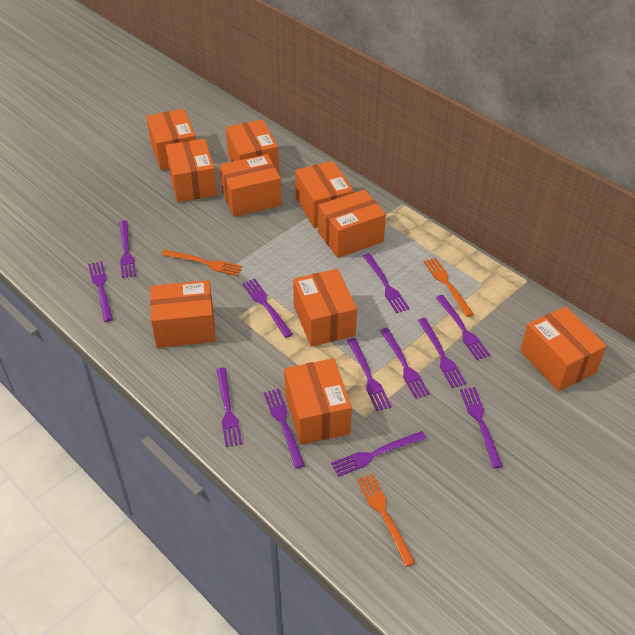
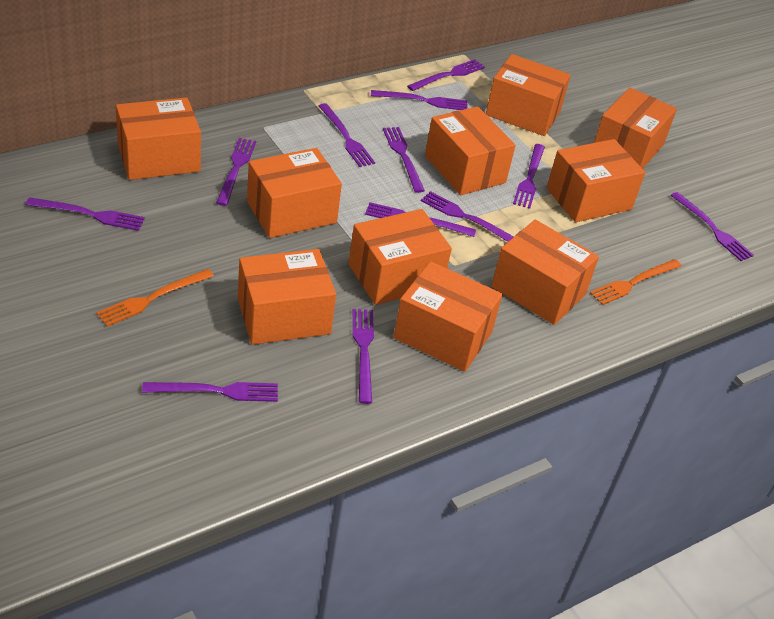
orange fork: 3 -> 2

